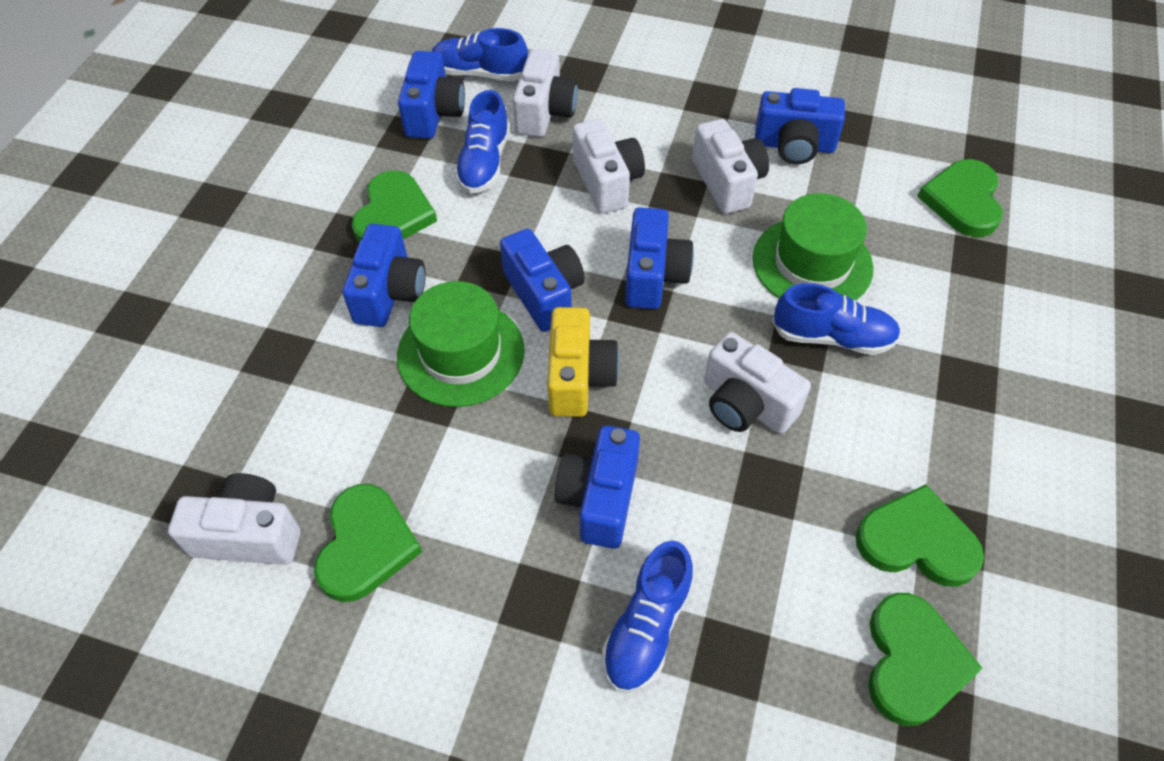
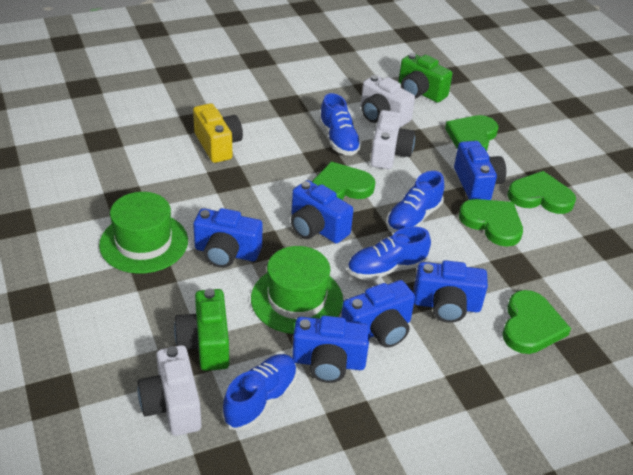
green camera: 0 -> 2
white camera: 5 -> 3

